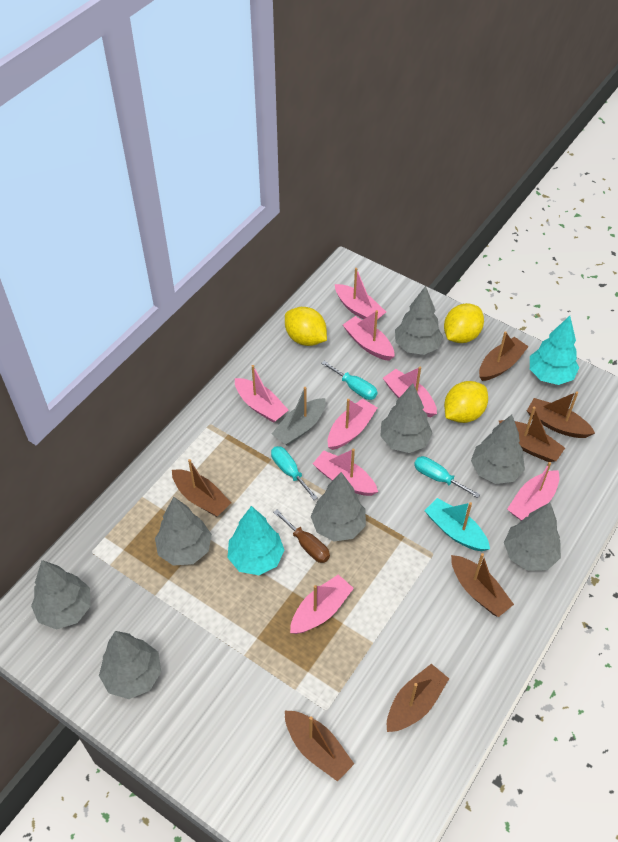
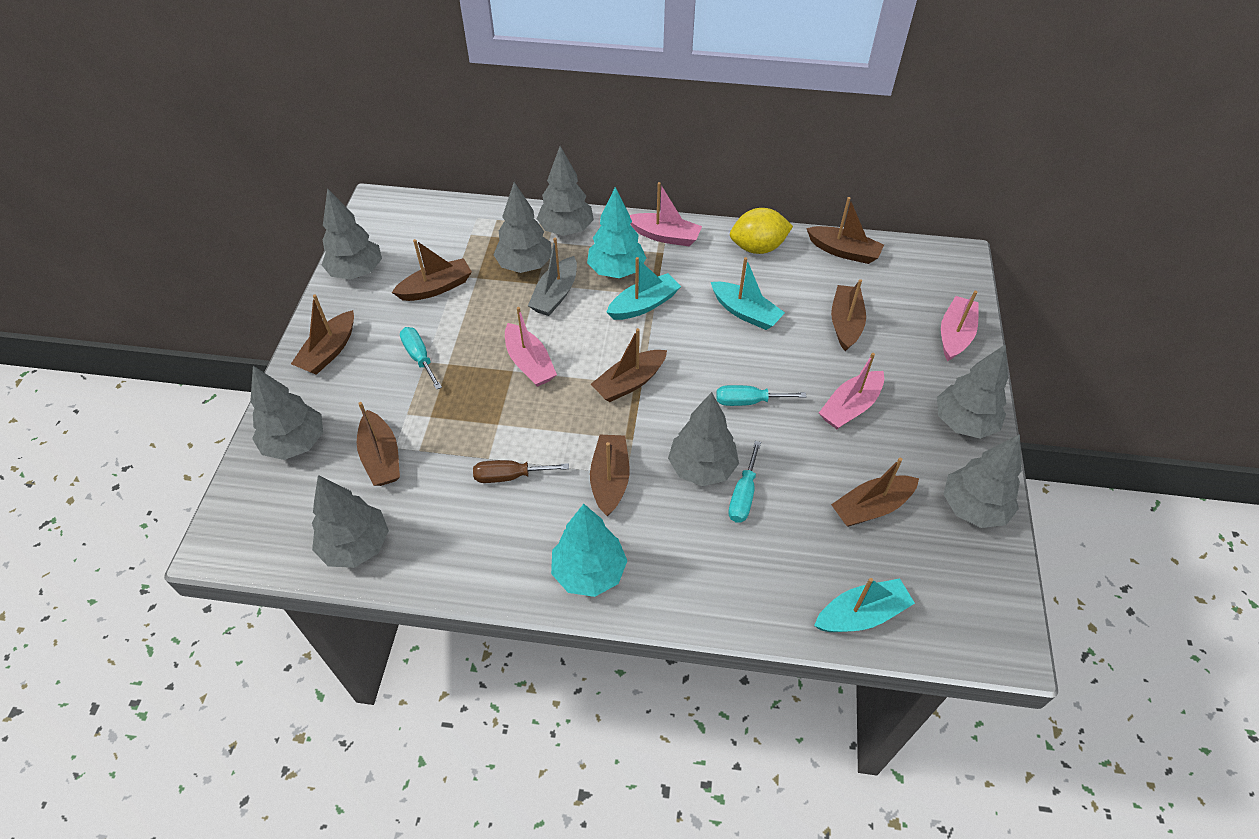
brown boat: 7 -> 8
pink boat: 8 -> 4
turquoise boat: 1 -> 3
yellow lemon: 3 -> 1

